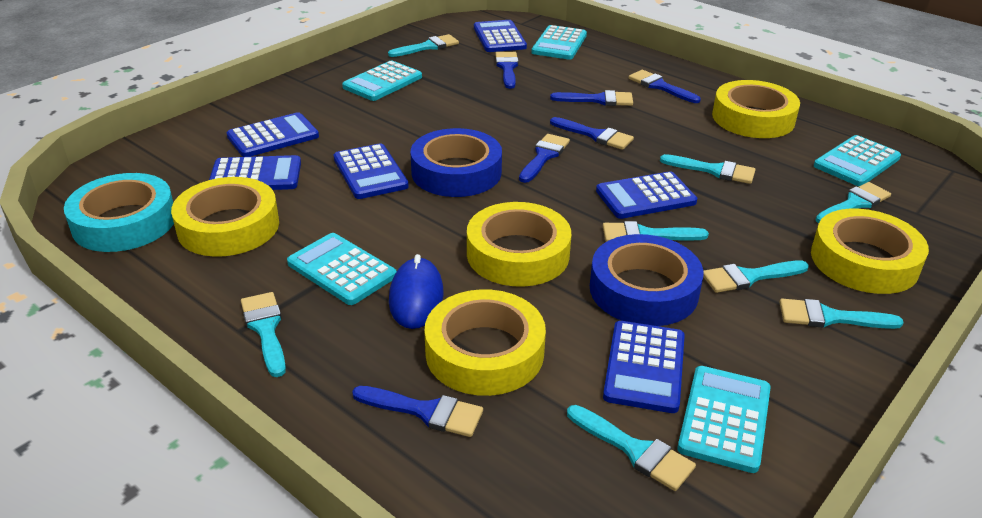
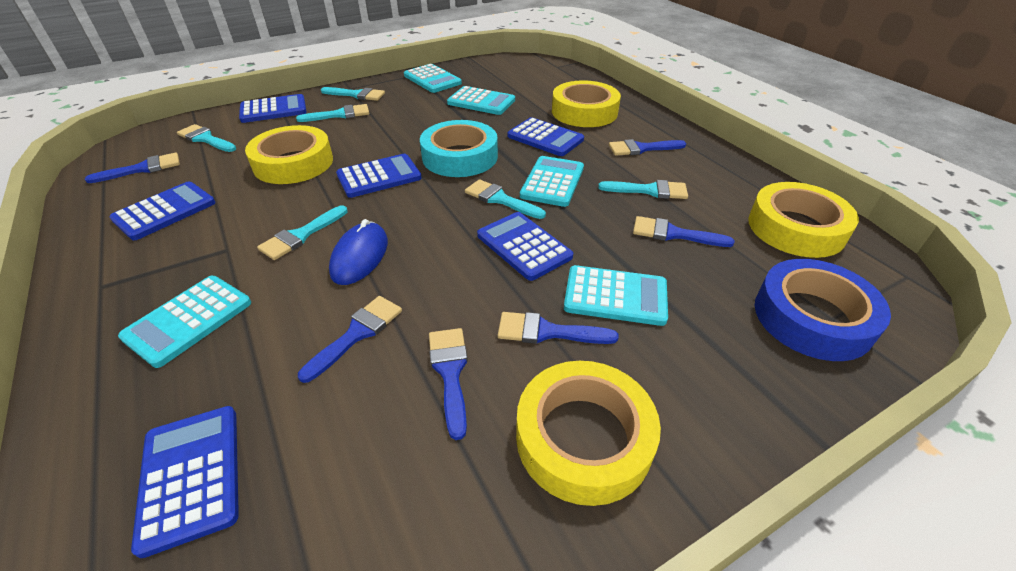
blue tape: 2 -> 1
turquoise brush: 8 -> 6
yellow tape: 5 -> 4

